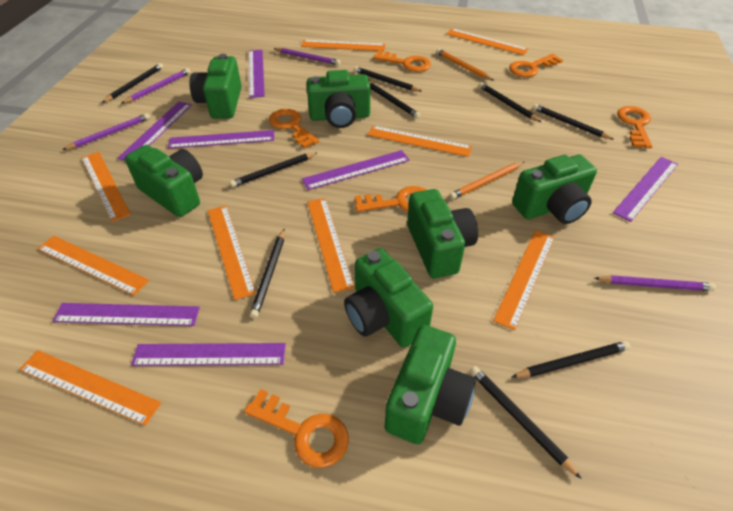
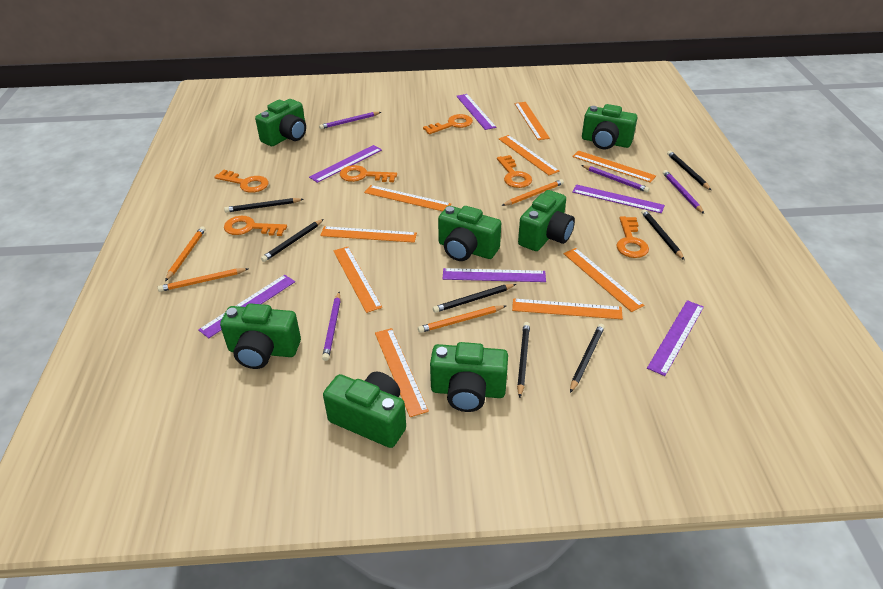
black pencil: 9 -> 7
orange pencil: 2 -> 4
purple ruler: 7 -> 6

